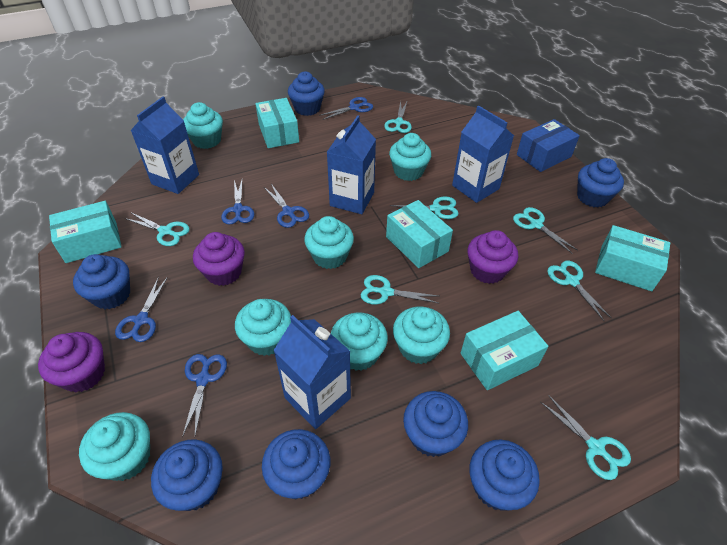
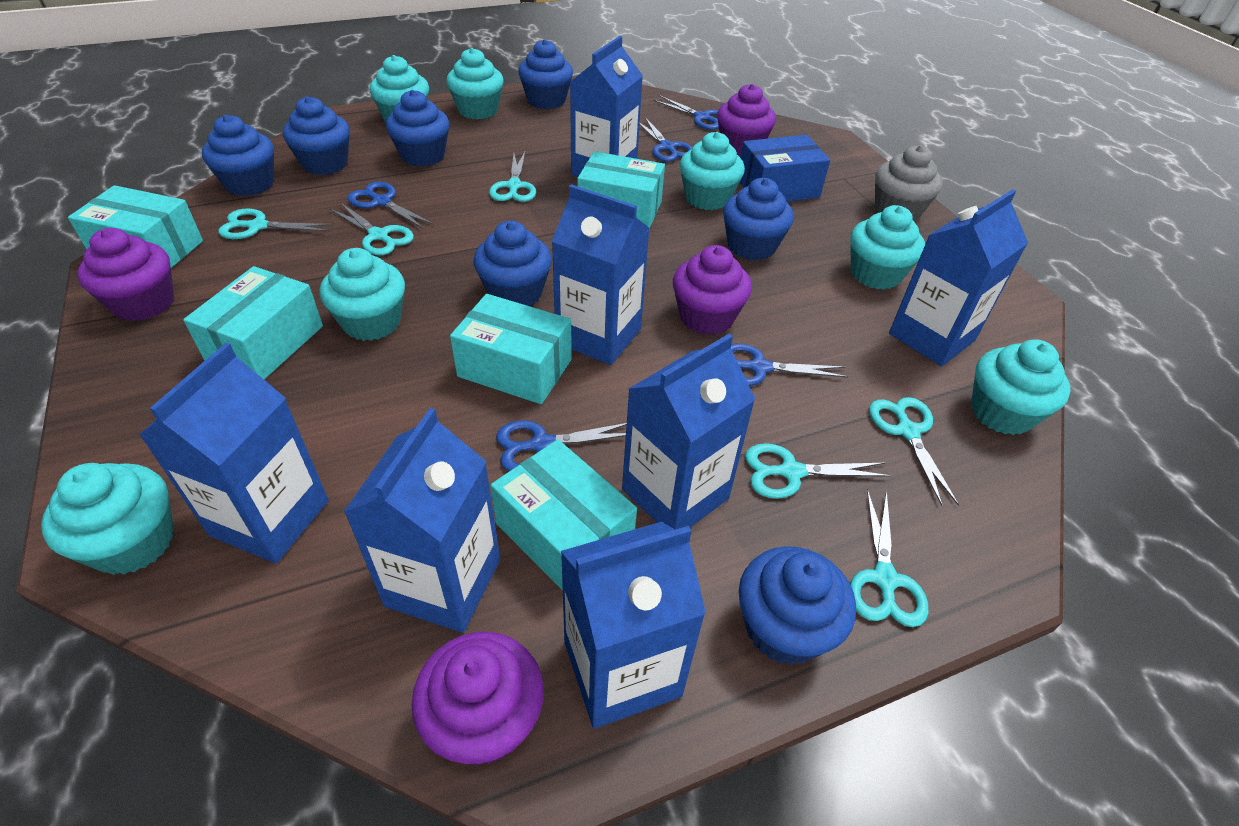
blue carton: 4 -> 7
grey cupcake: 0 -> 1
purple cupcake: 3 -> 4
turquoise scissors: 7 -> 6

